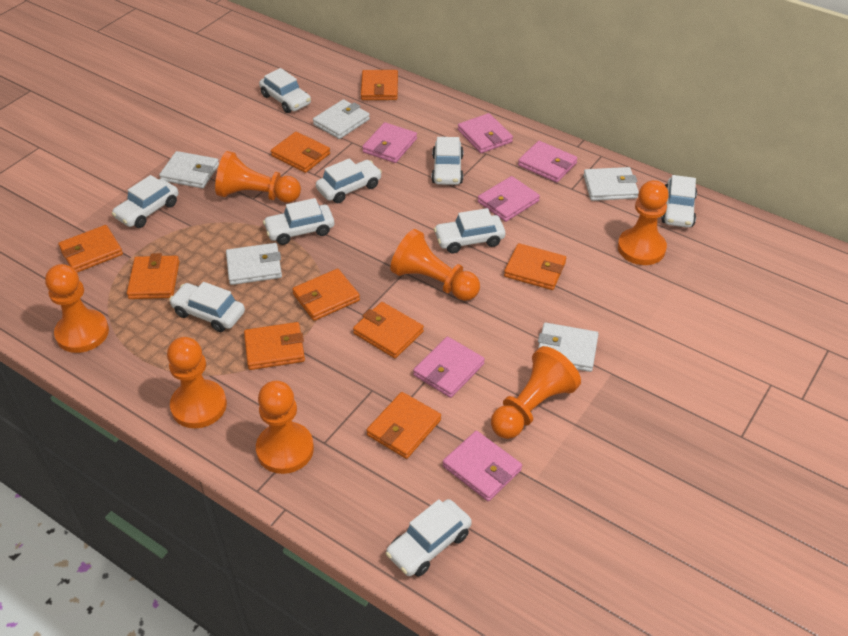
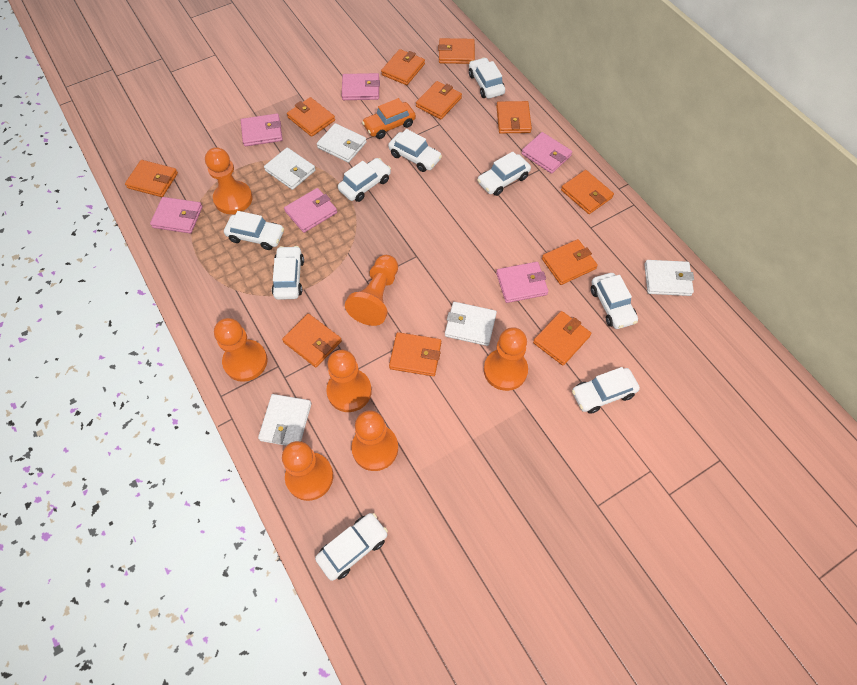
orange car: 0 -> 1
orange wallet: 9 -> 11

